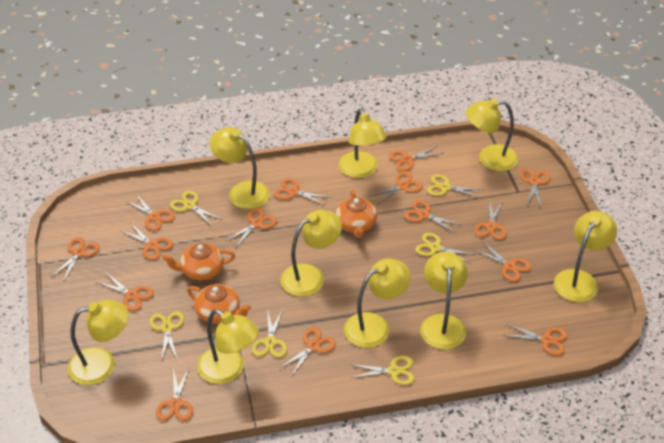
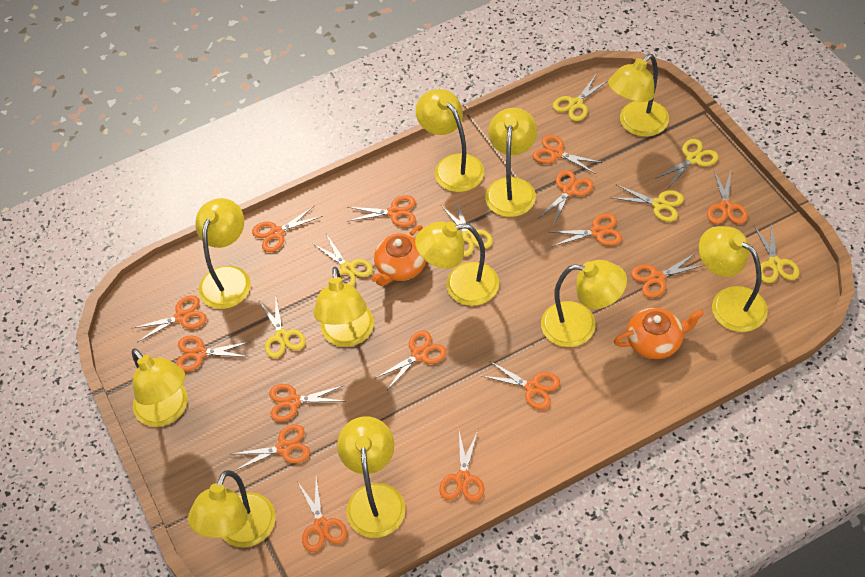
orange teapot: 3 -> 2
yellow lamp: 9 -> 11
yellow scissors: 6 -> 7

